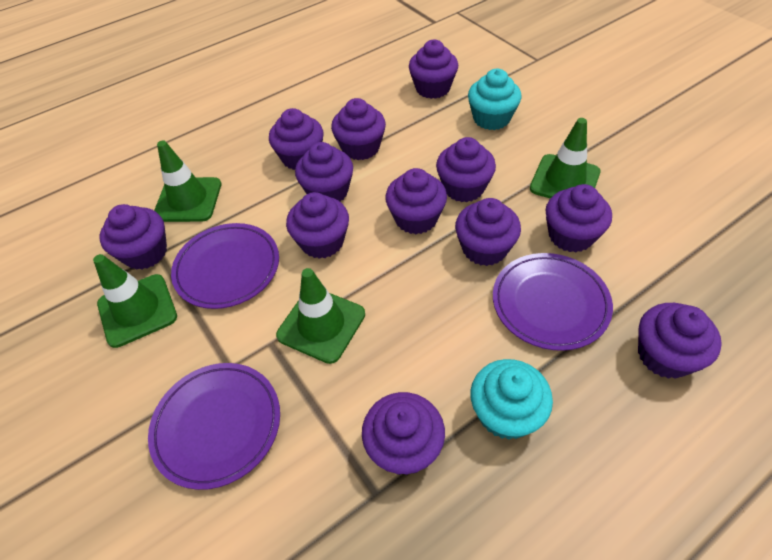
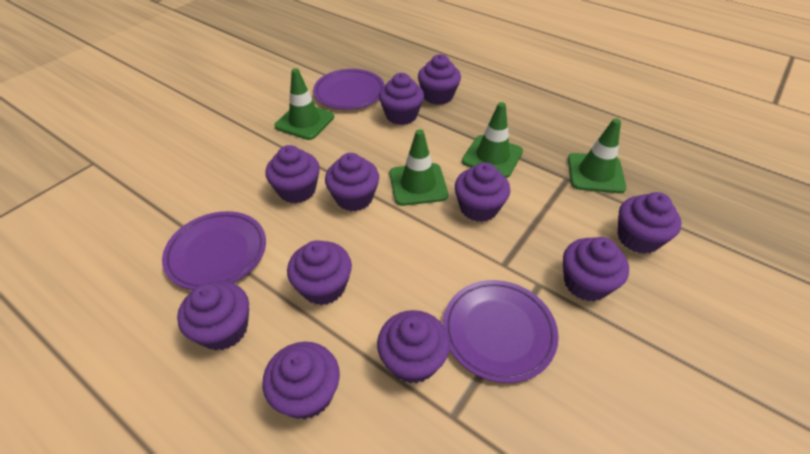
purple cupcake: 12 -> 11
turquoise cupcake: 2 -> 0

